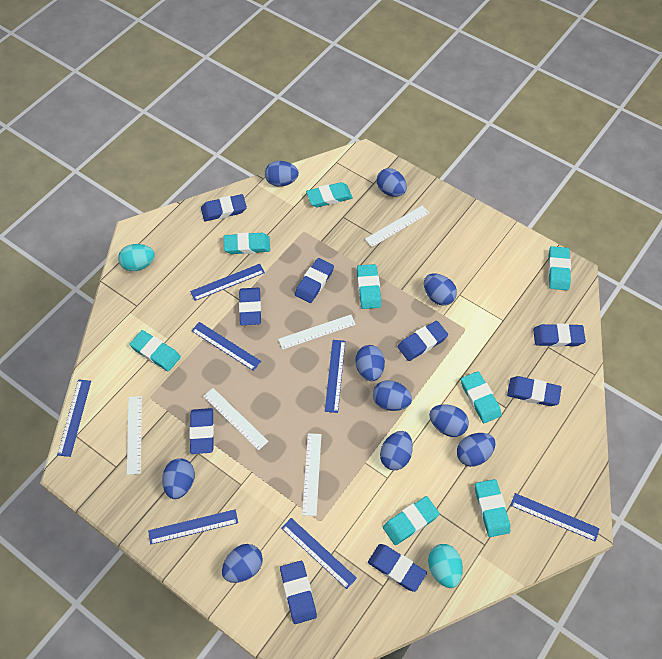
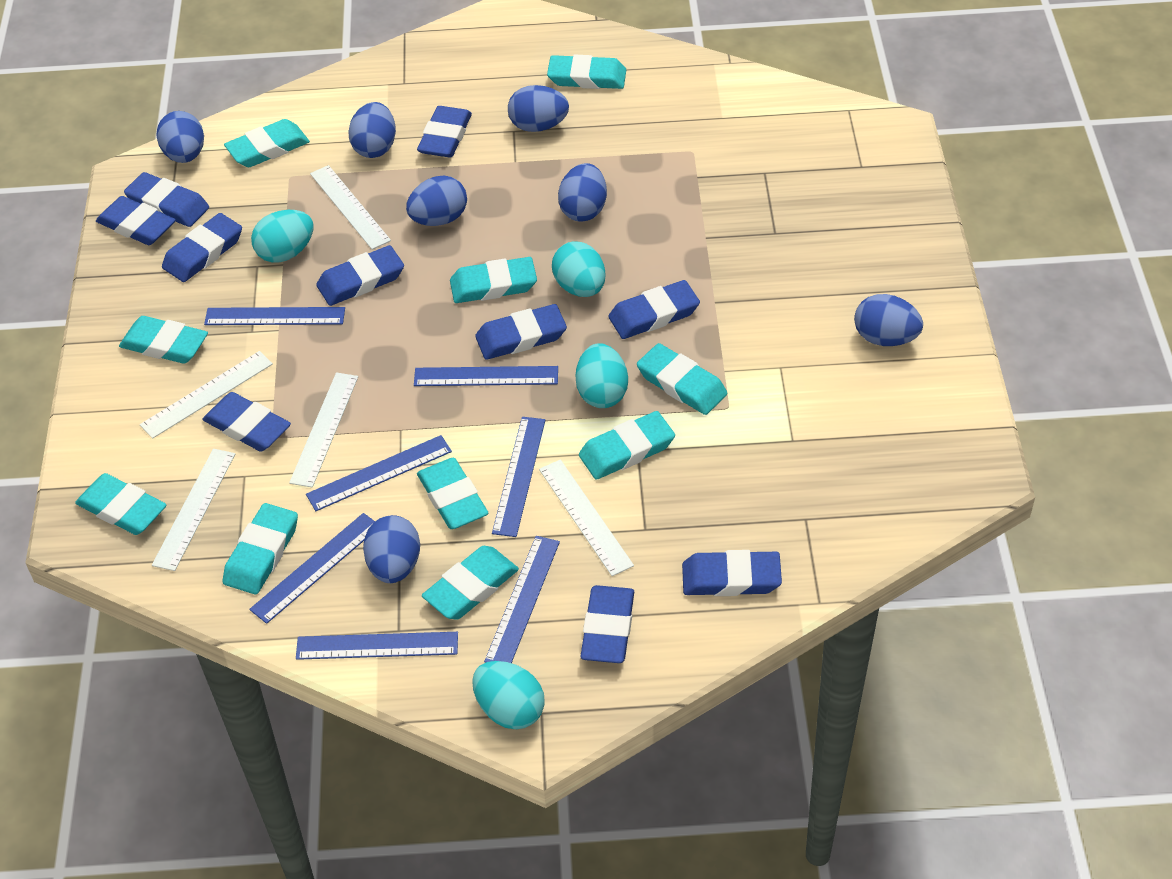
blue egg: 10 -> 7
blue eraser: 9 -> 10
turquoise egg: 2 -> 4
turquoise eraser: 8 -> 10

